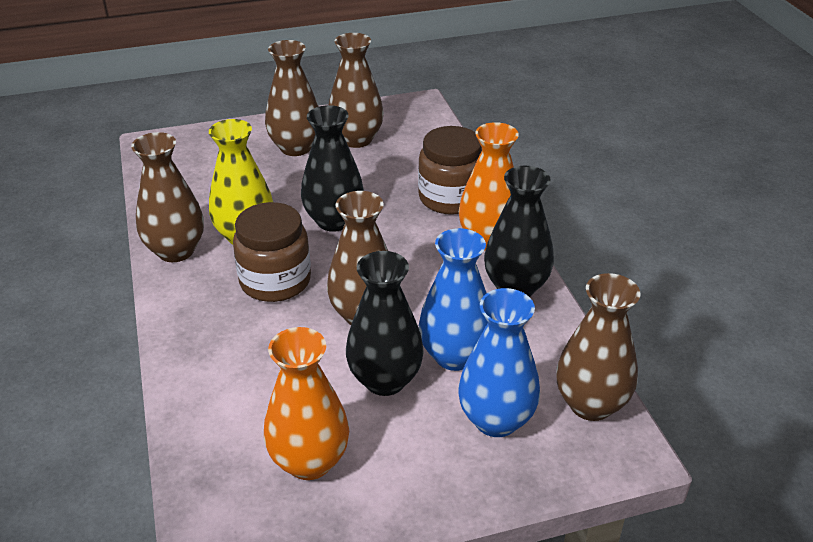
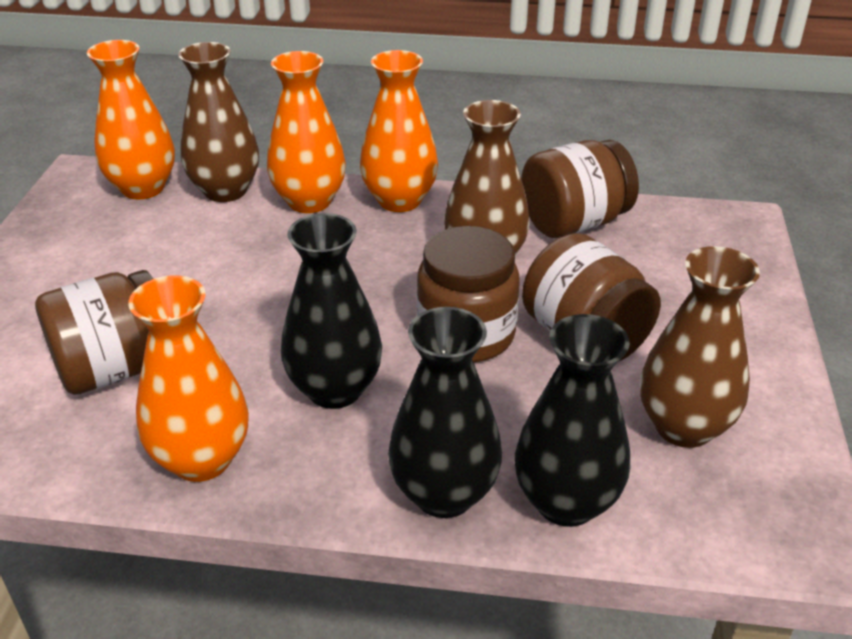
blue vase: 2 -> 0
brown jar: 2 -> 4
brown vase: 5 -> 3
orange vase: 2 -> 4
yellow vase: 1 -> 0

